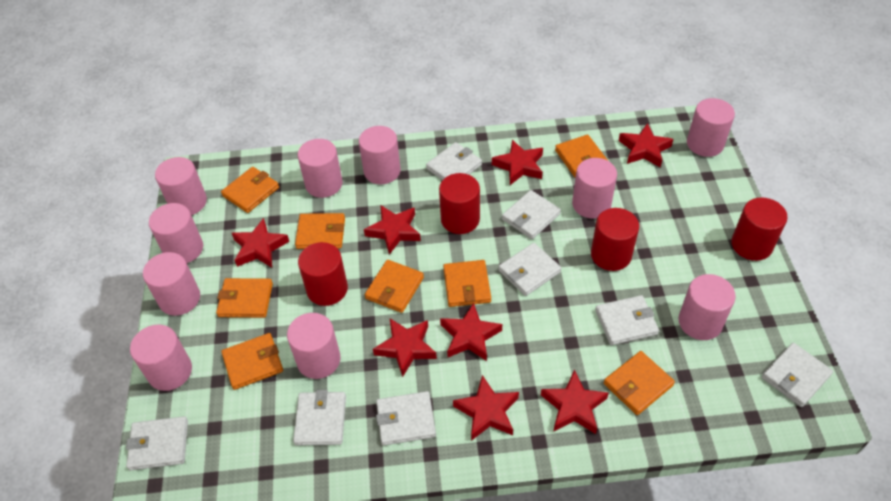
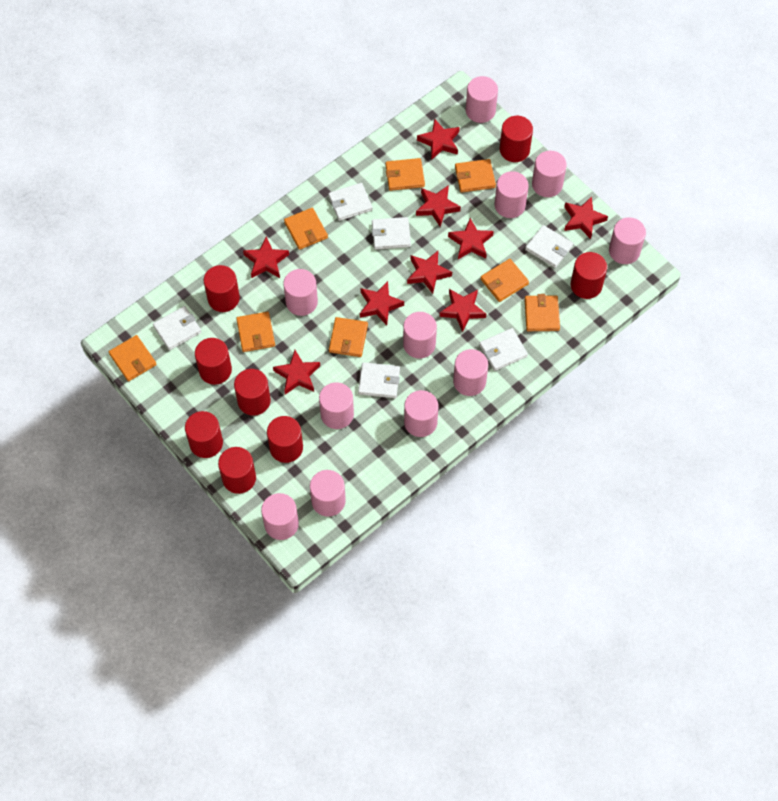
pink cylinder: 10 -> 11
red cylinder: 4 -> 8
red star: 8 -> 9
white wallet: 8 -> 6

